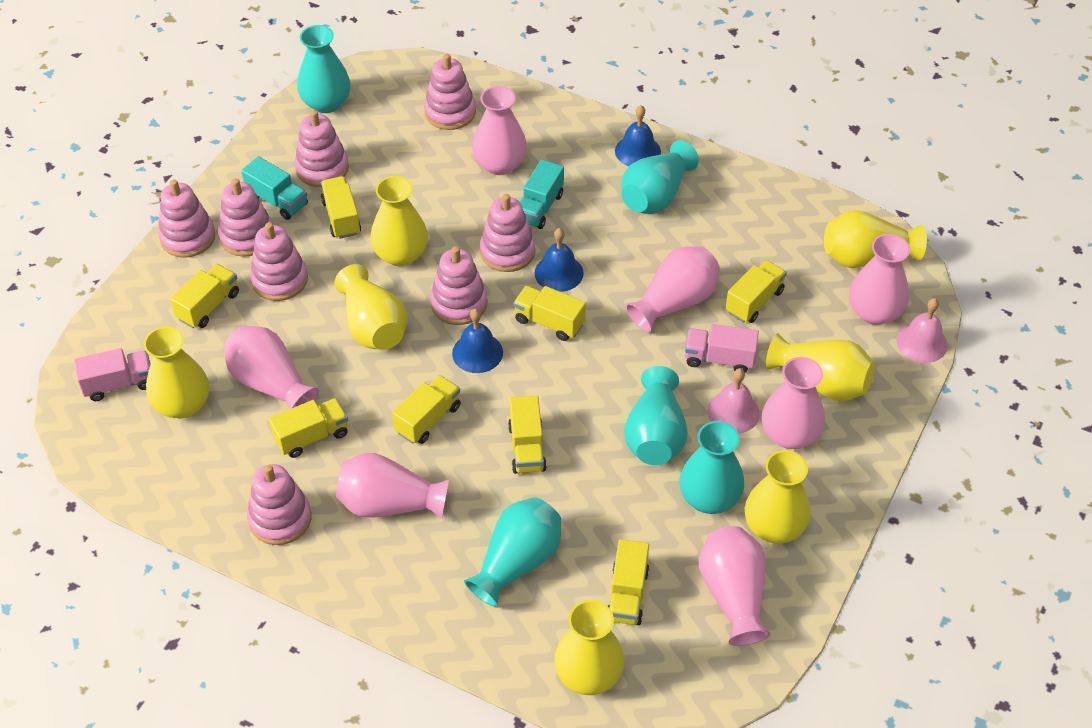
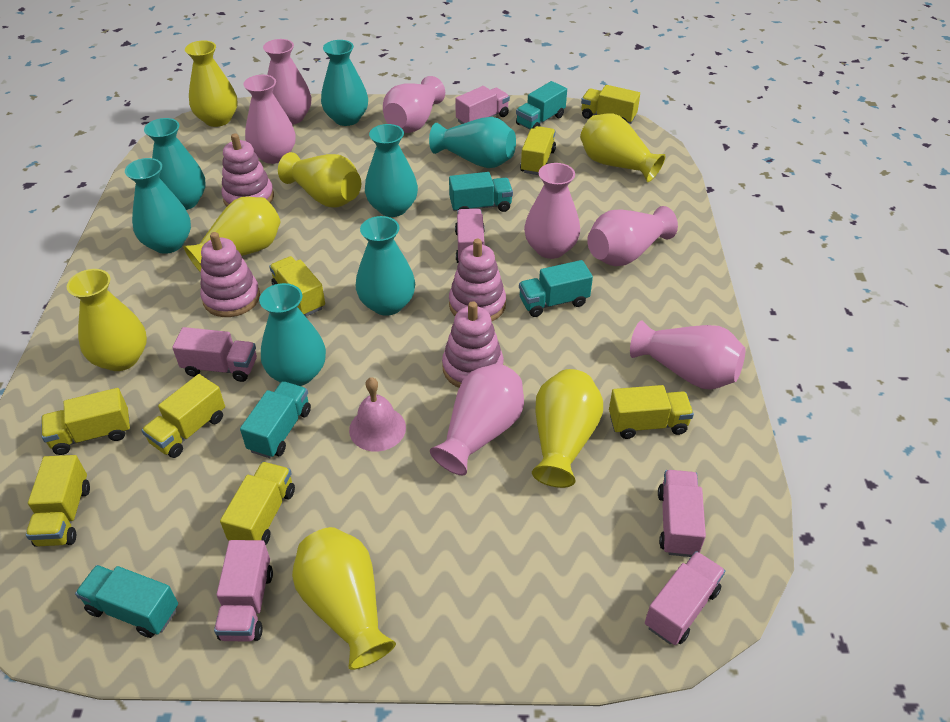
blue bell: 3 -> 0
pink bell: 2 -> 1
pink stacking toy: 8 -> 4
pink truck: 2 -> 6
turquoise truck: 2 -> 5
turquoise vase: 5 -> 7

